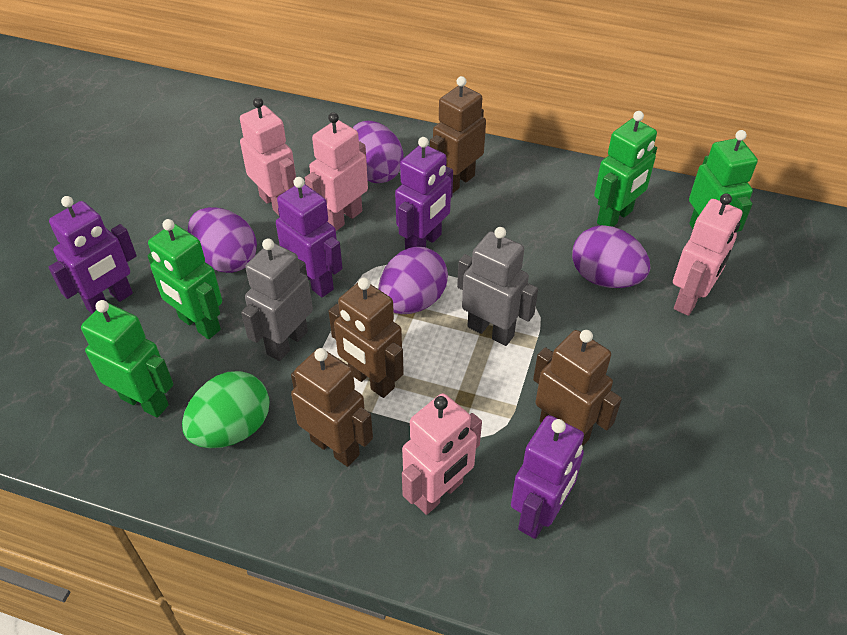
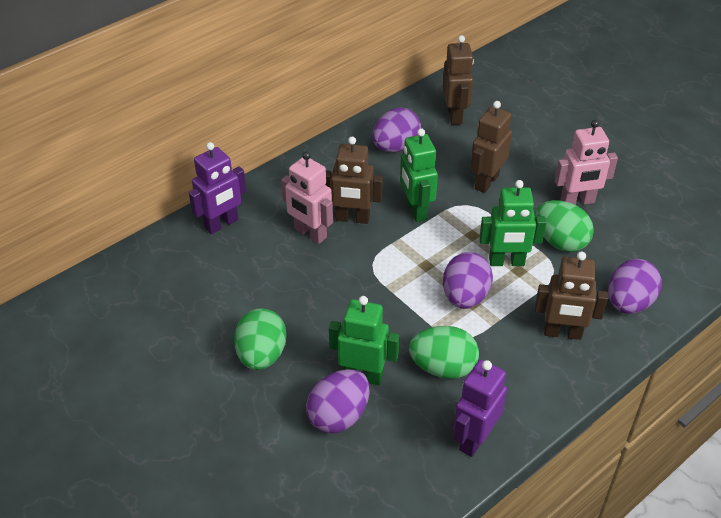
green egg: 1 -> 3
green robot: 4 -> 3
grey robot: 2 -> 0
pink robot: 4 -> 2
purple robot: 4 -> 2

